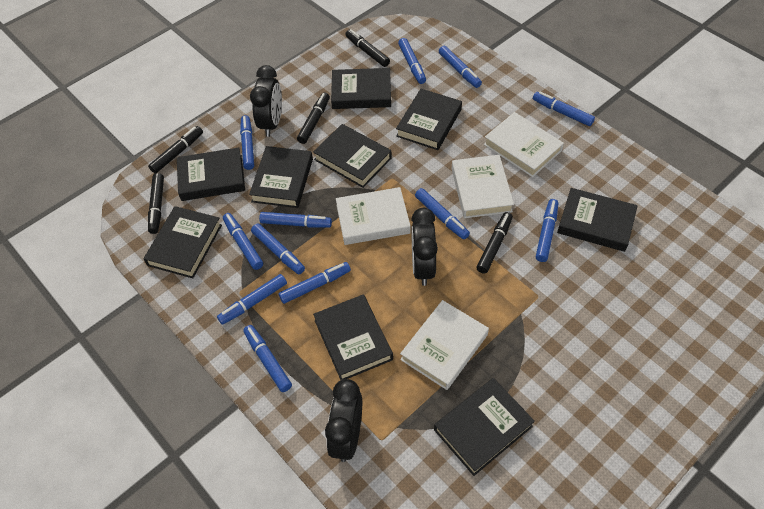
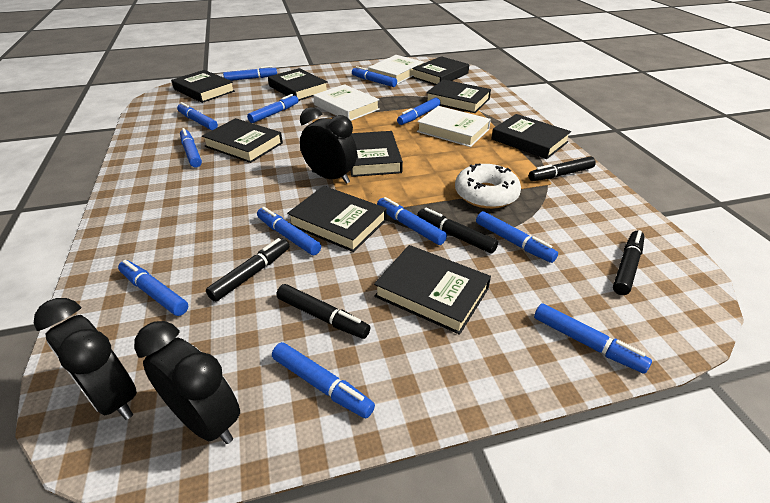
white book: 4 -> 3
white donut: 0 -> 1

